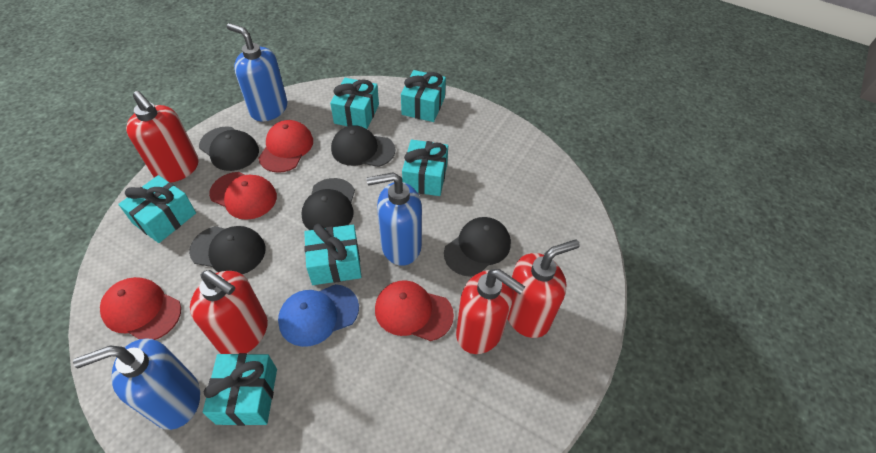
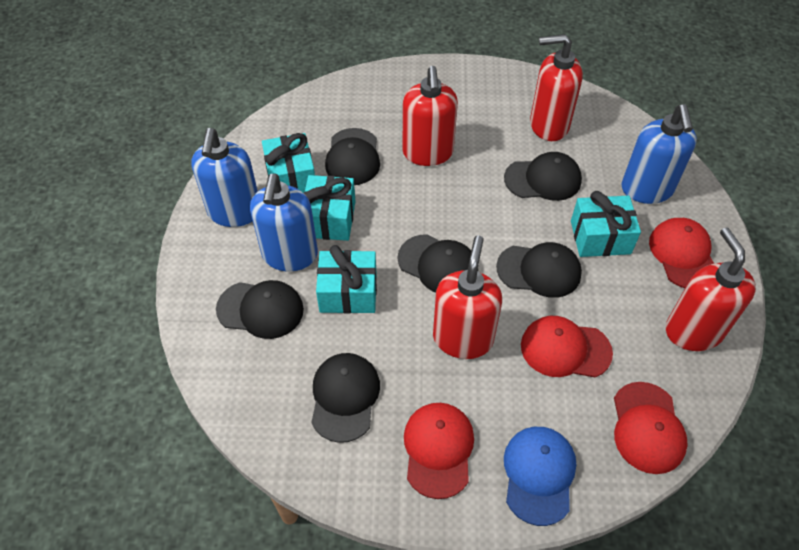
black cap: 5 -> 6
turquoise gift: 6 -> 4

